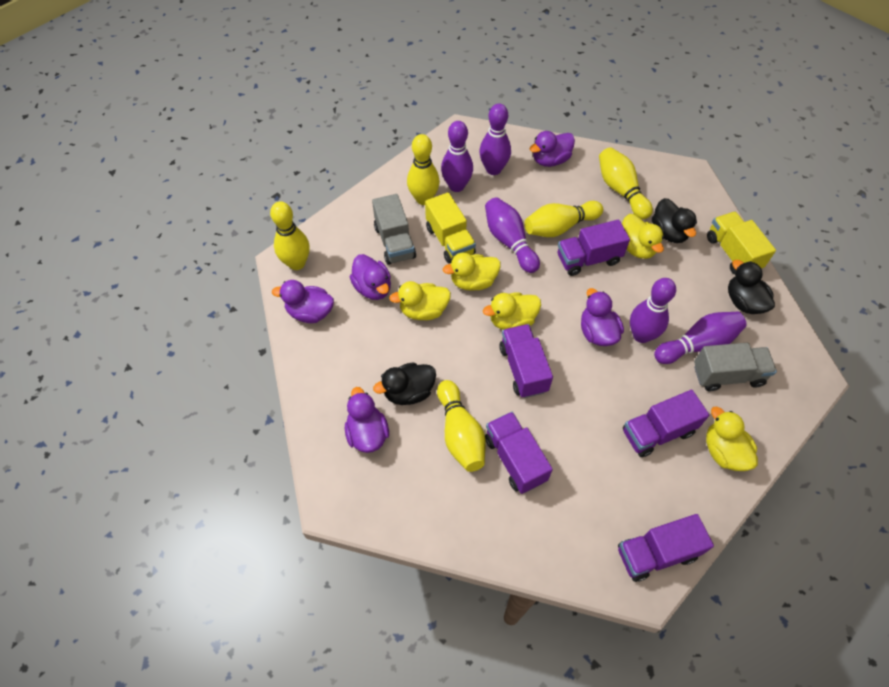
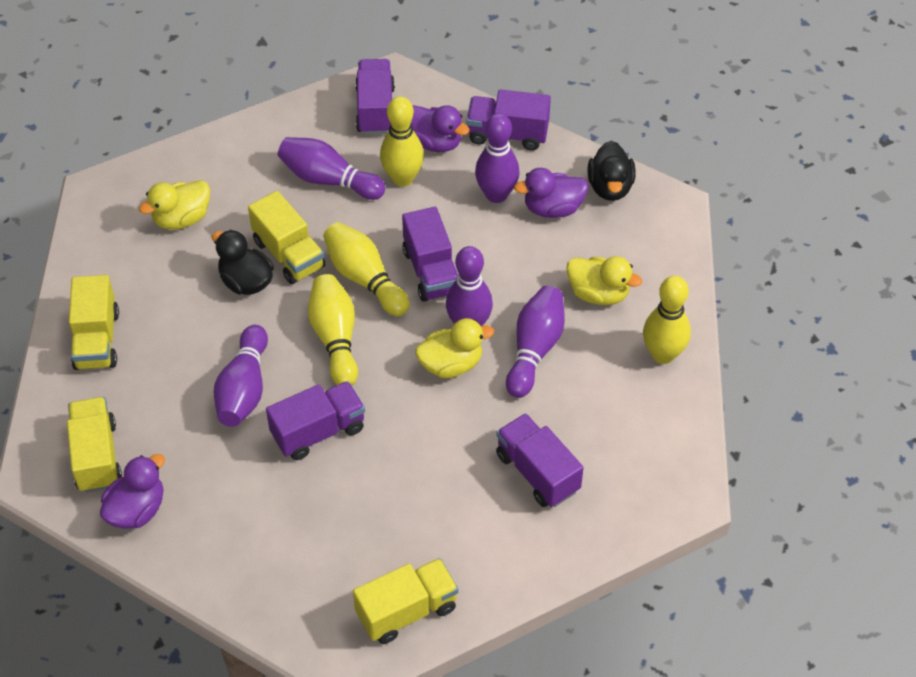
black duck: 3 -> 2
grey truck: 2 -> 0
purple duck: 5 -> 3
yellow bowling pin: 5 -> 4
yellow duck: 5 -> 3
yellow truck: 2 -> 4

